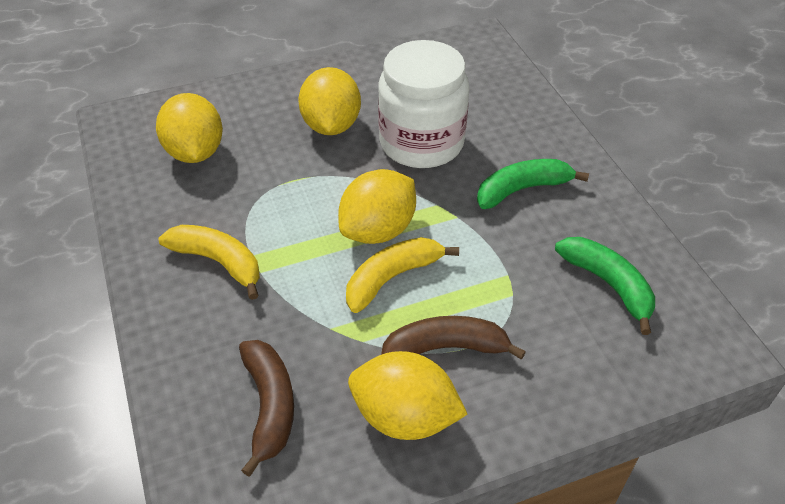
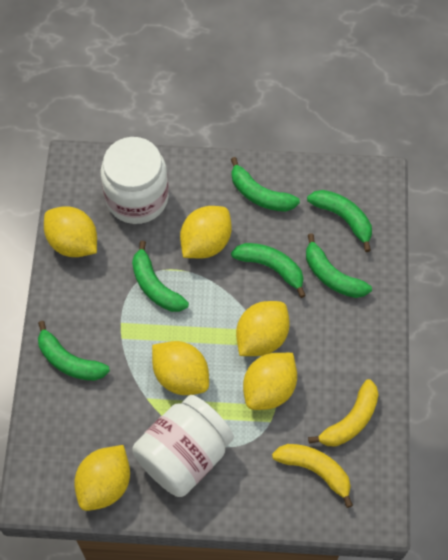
brown banana: 2 -> 0
green banana: 2 -> 6
white jar: 1 -> 2
yellow lemon: 4 -> 6

